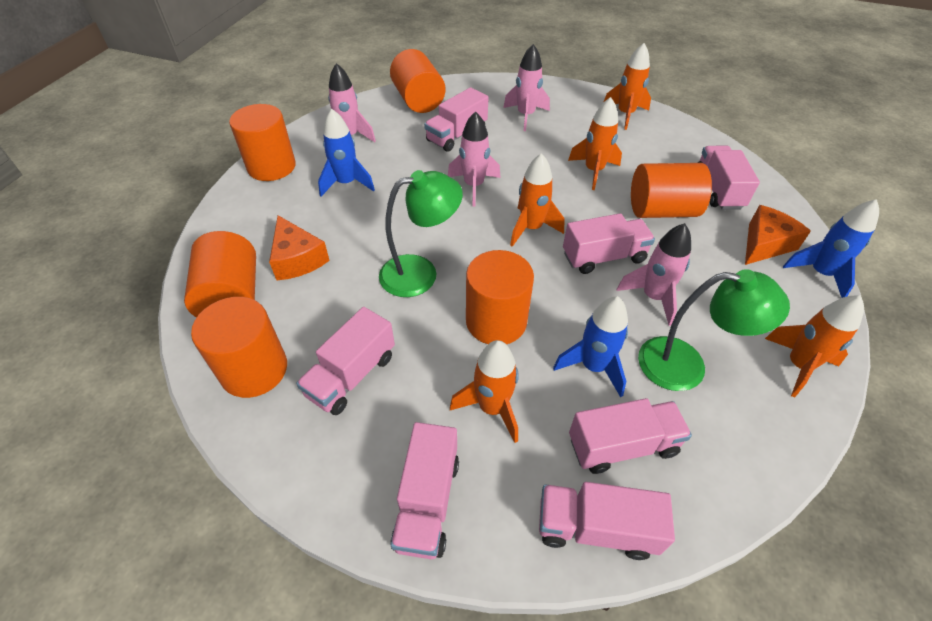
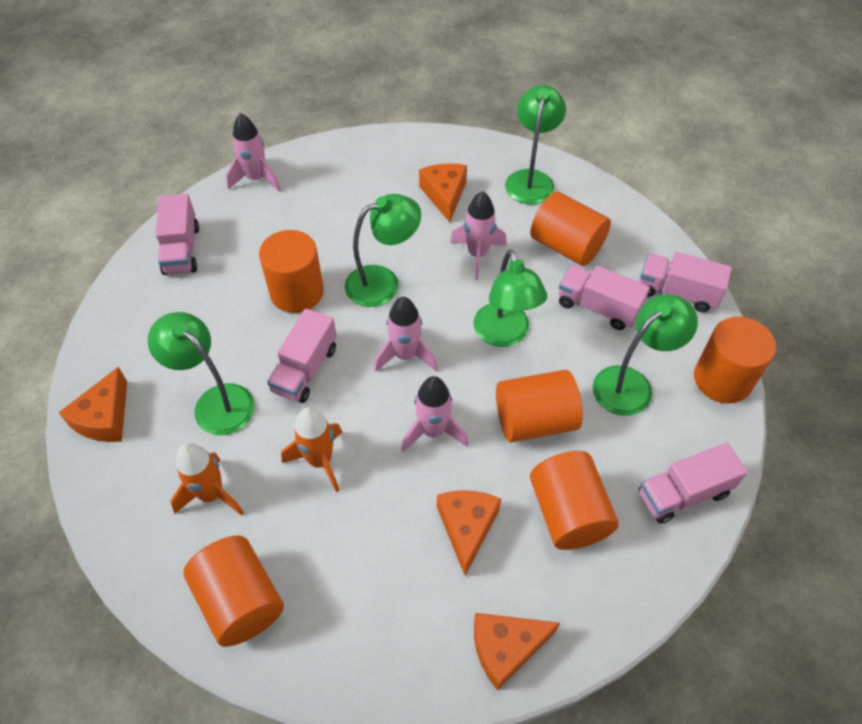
blue rocket: 3 -> 0
green lamp: 2 -> 5
orange cheese: 2 -> 4
orange rocket: 5 -> 2
pink truck: 7 -> 5

